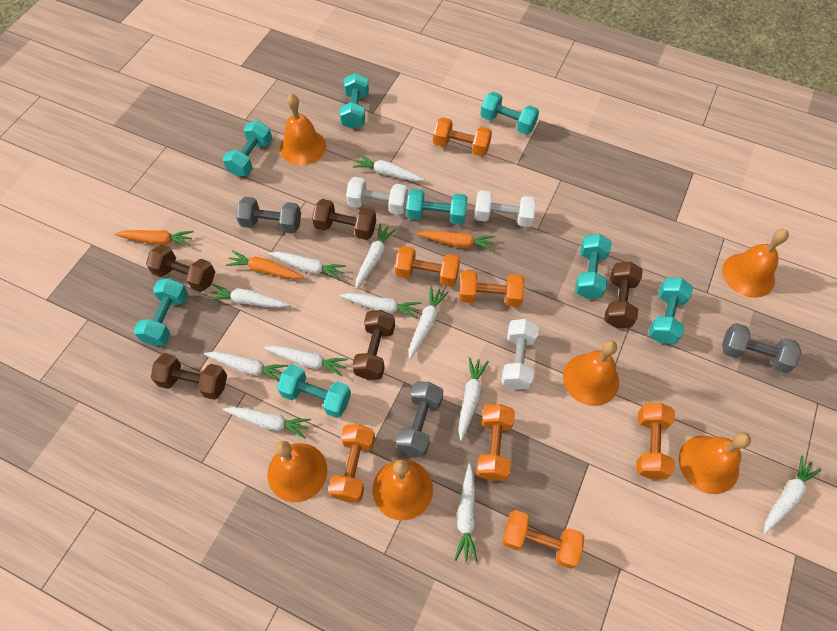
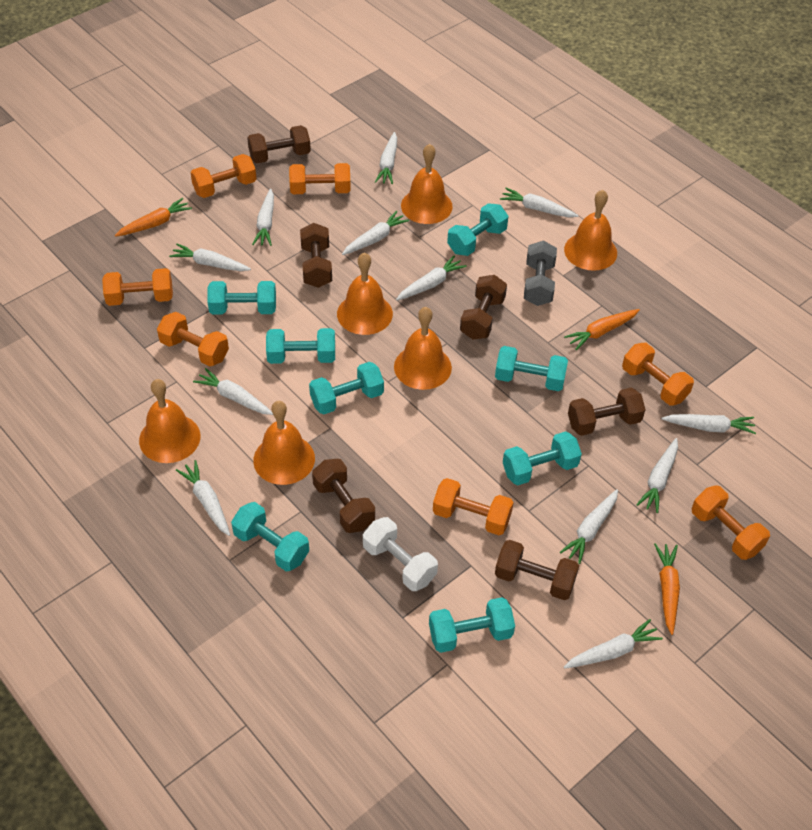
brown dumbbell: 5 -> 6
grey dumbbell: 3 -> 1
white dumbbell: 3 -> 1

